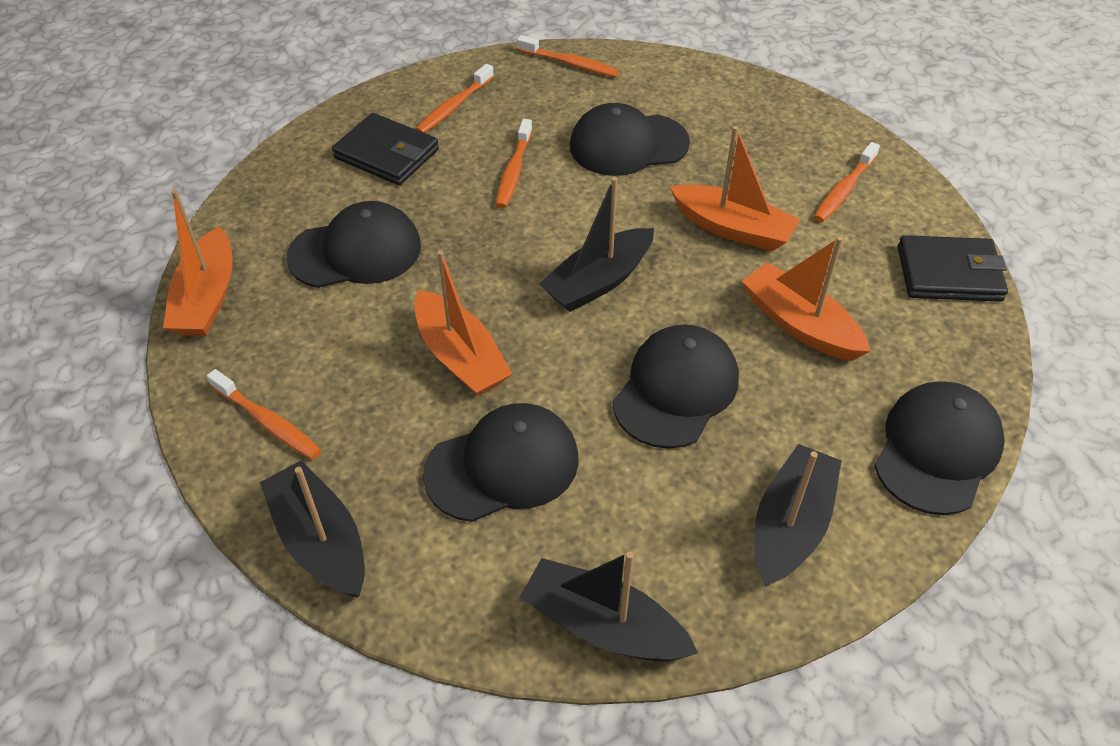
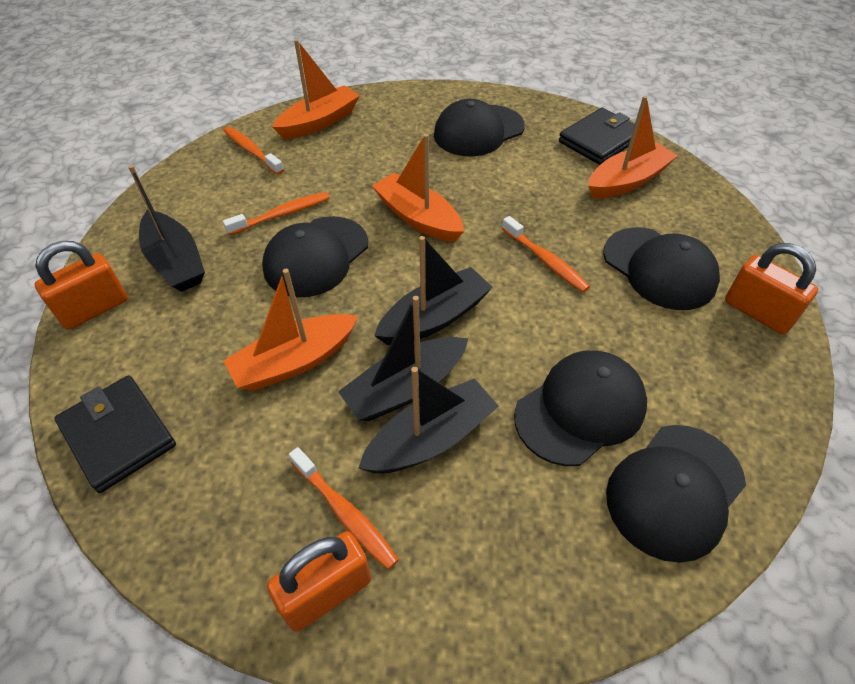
orange padlock: 0 -> 3
orange toothbrush: 5 -> 4

